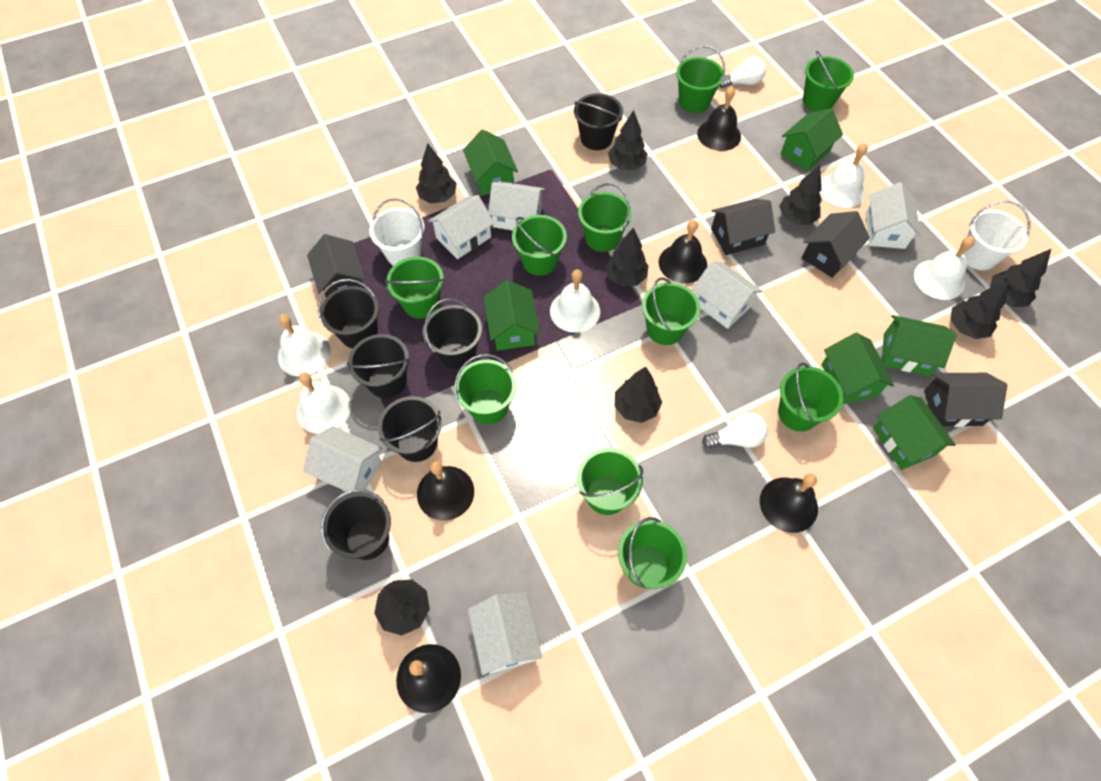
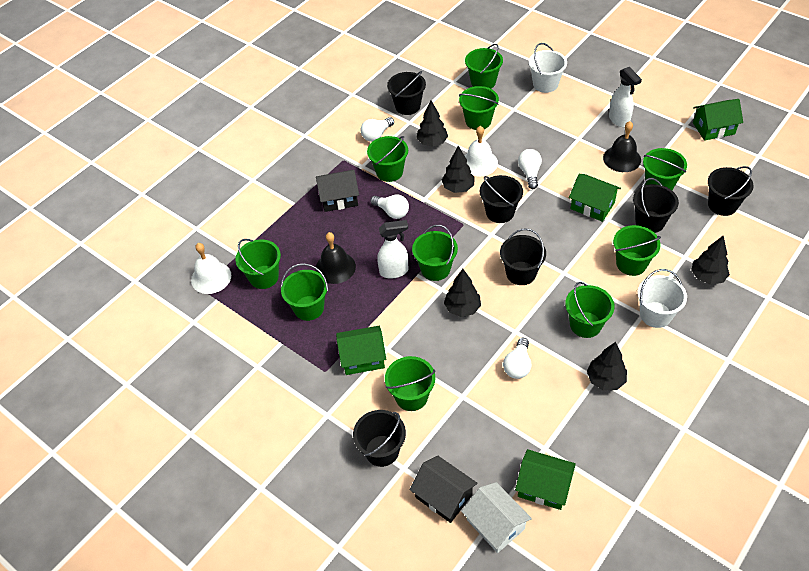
black bell: 5 -> 2
black house: 4 -> 2
black tree: 8 -> 5
green house: 6 -> 4
white bell: 5 -> 2
white house: 6 -> 1
white light bulb: 2 -> 4
white spray bottle: 0 -> 2

